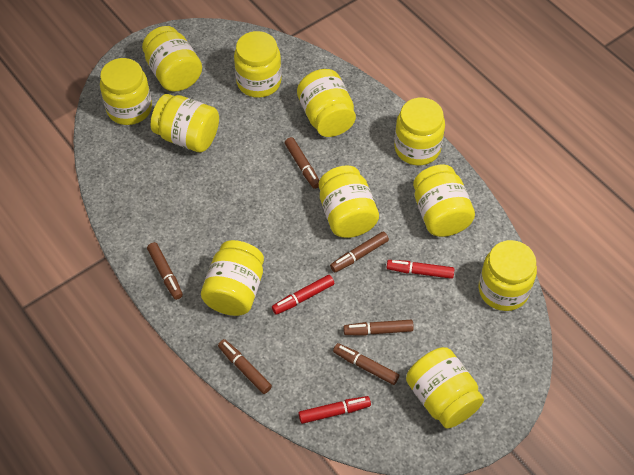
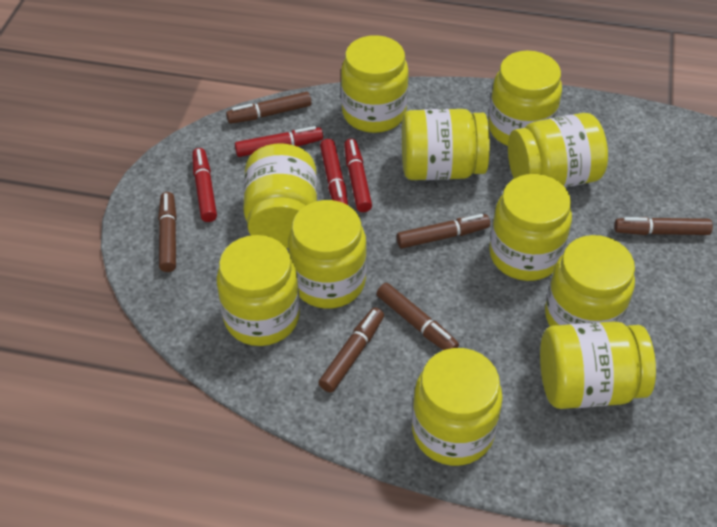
red marker: 3 -> 4

